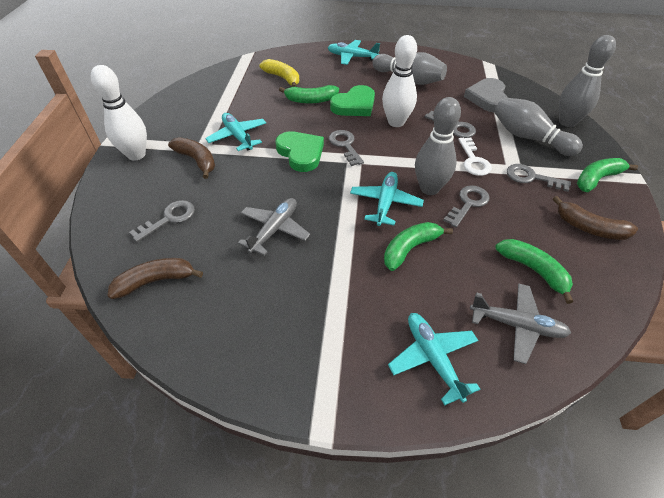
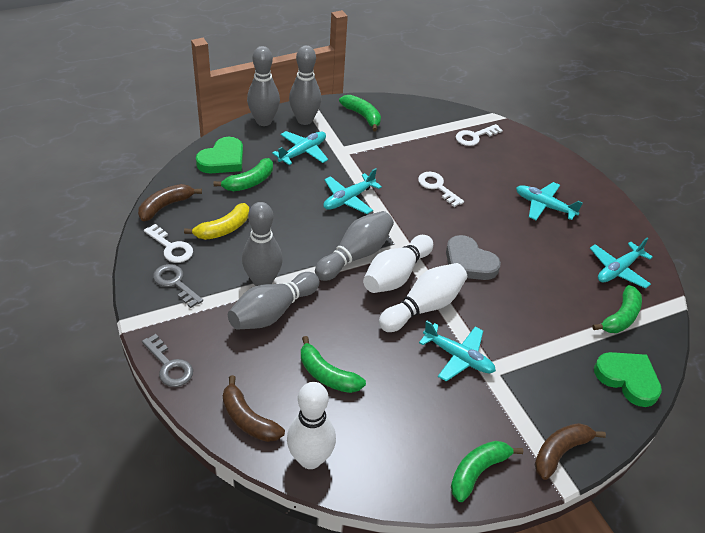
green banana: 4 -> 5
grey bowling pin: 4 -> 5
grey key: 5 -> 2
grey plane: 2 -> 0
turquoise plane: 4 -> 5
white bowling pin: 2 -> 3
white key: 1 -> 3

